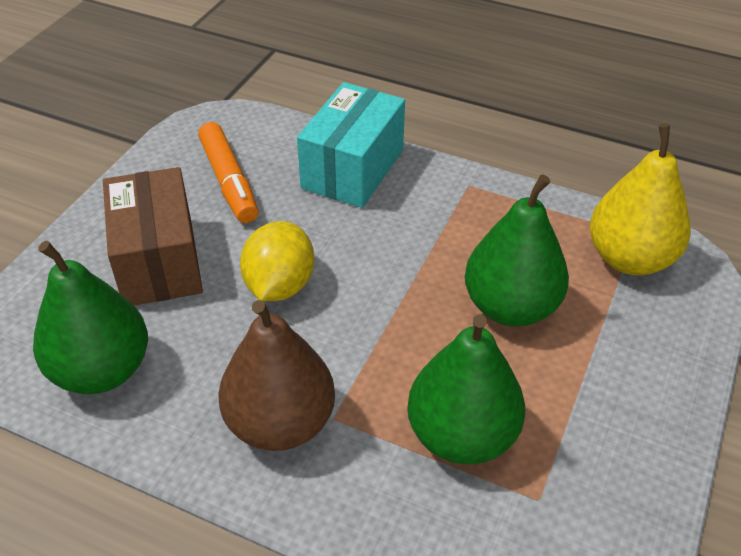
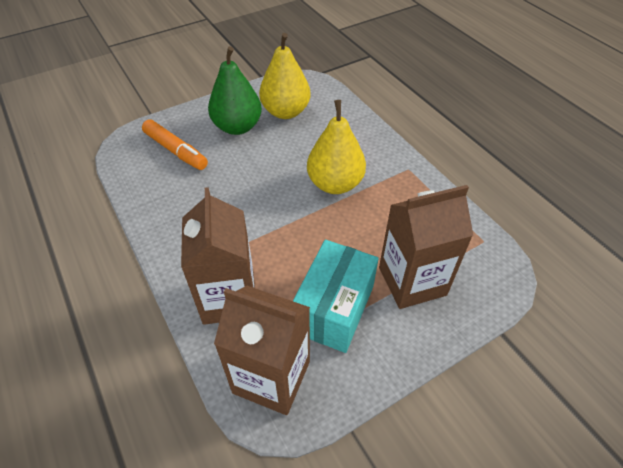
brown box: 1 -> 0
brown carton: 0 -> 3
brown pear: 1 -> 0
green pear: 3 -> 1
yellow lemon: 1 -> 0
yellow pear: 1 -> 2

